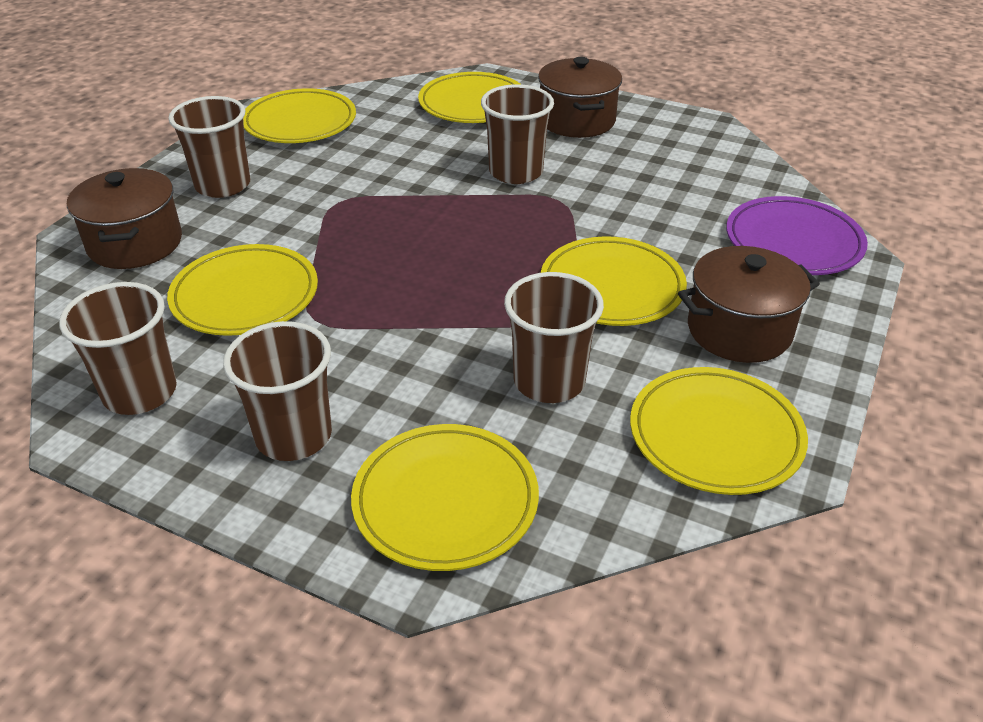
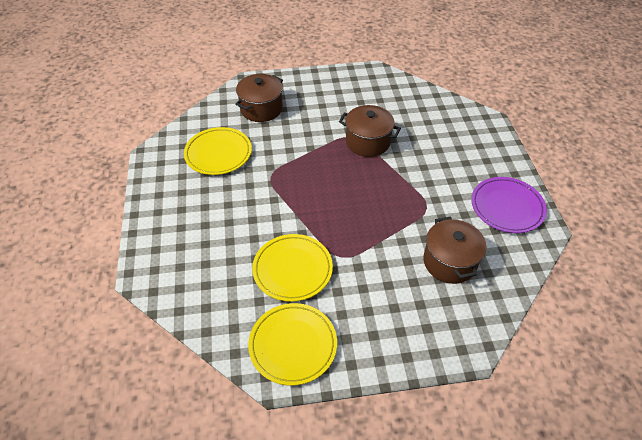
brown cup: 5 -> 0
yellow plate: 6 -> 3

